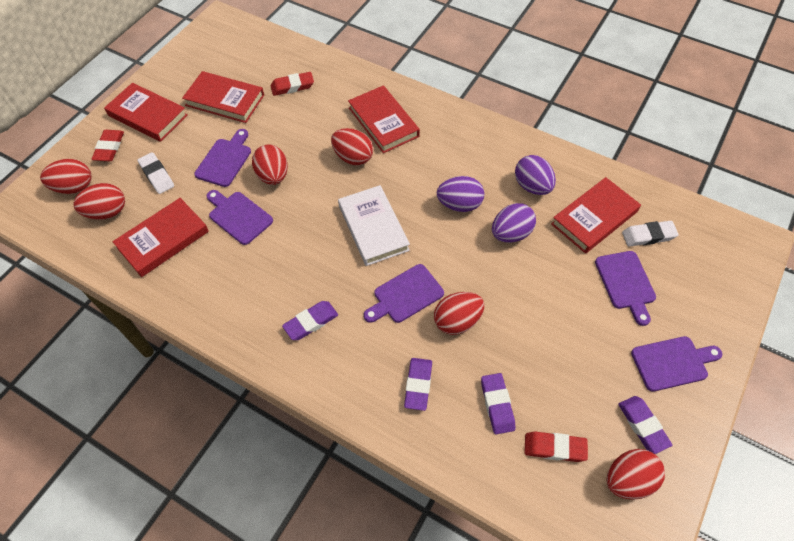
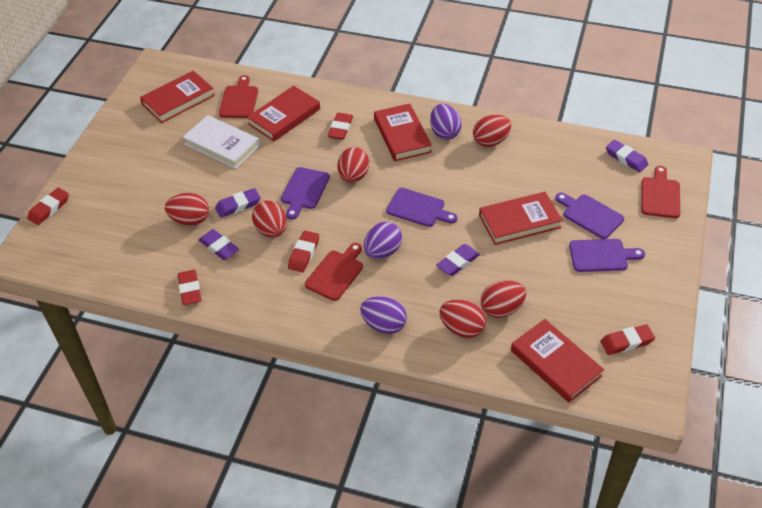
purple cutting board: 5 -> 4
red cutting board: 0 -> 3
red eraser: 3 -> 5
white eraser: 2 -> 0

